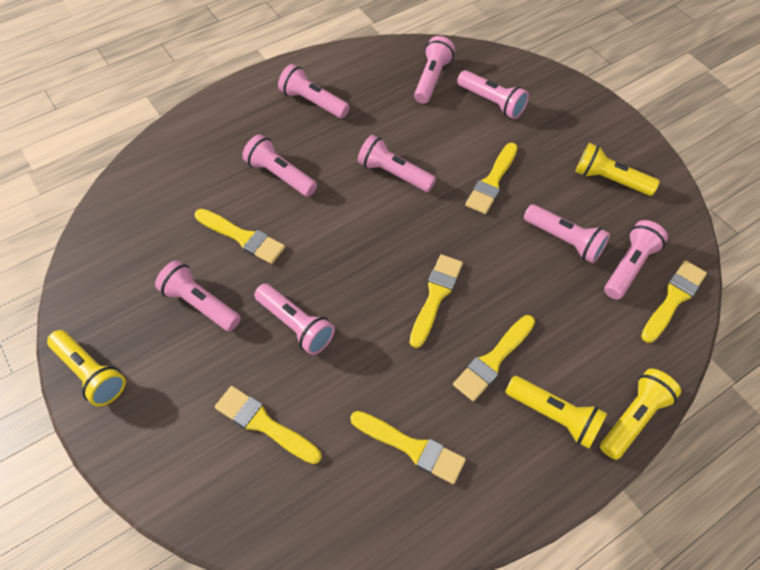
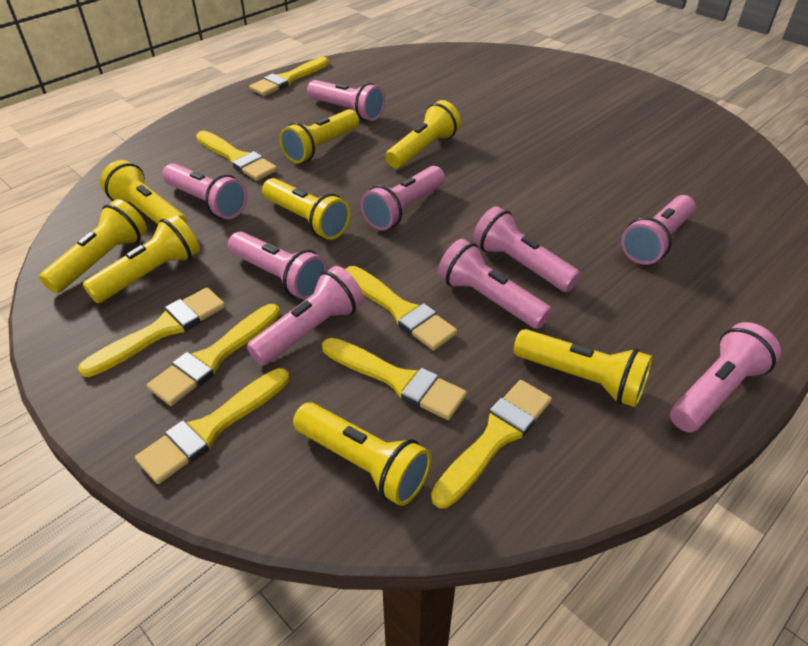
yellow brush: 7 -> 8
yellow flashlight: 4 -> 8

